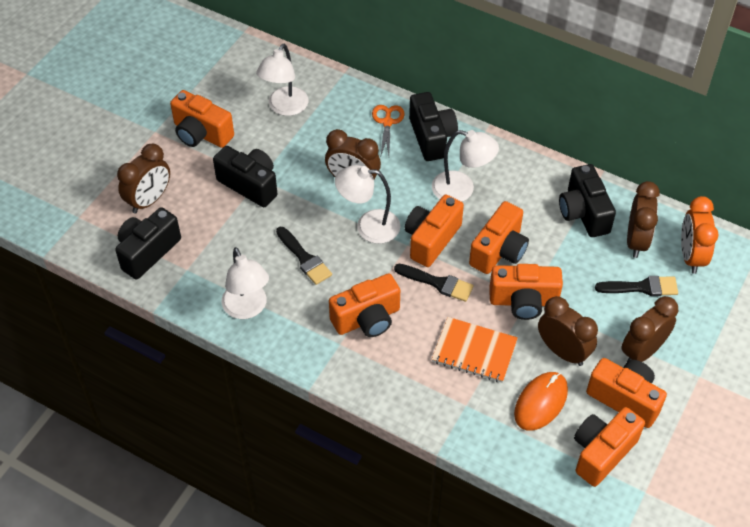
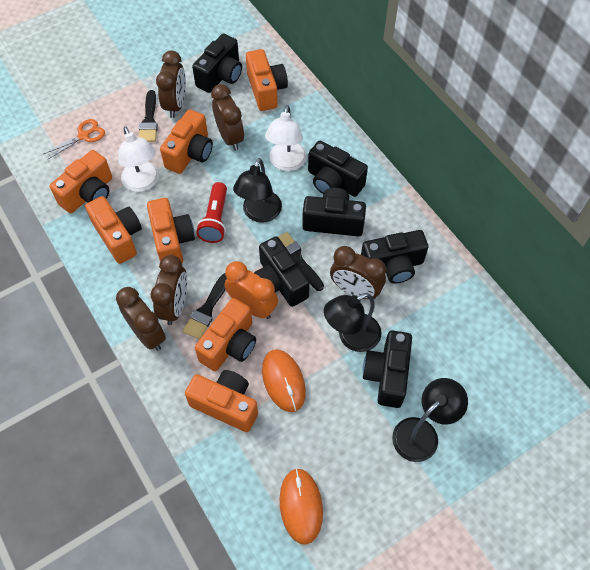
black camera: 4 -> 6
black lamp: 0 -> 3
orange mouse: 1 -> 2
orange notebook: 1 -> 0
red flashlight: 0 -> 1
white lamp: 4 -> 2

